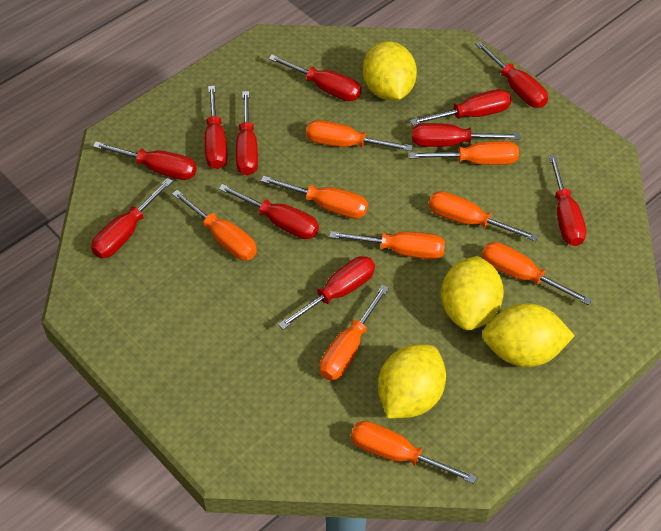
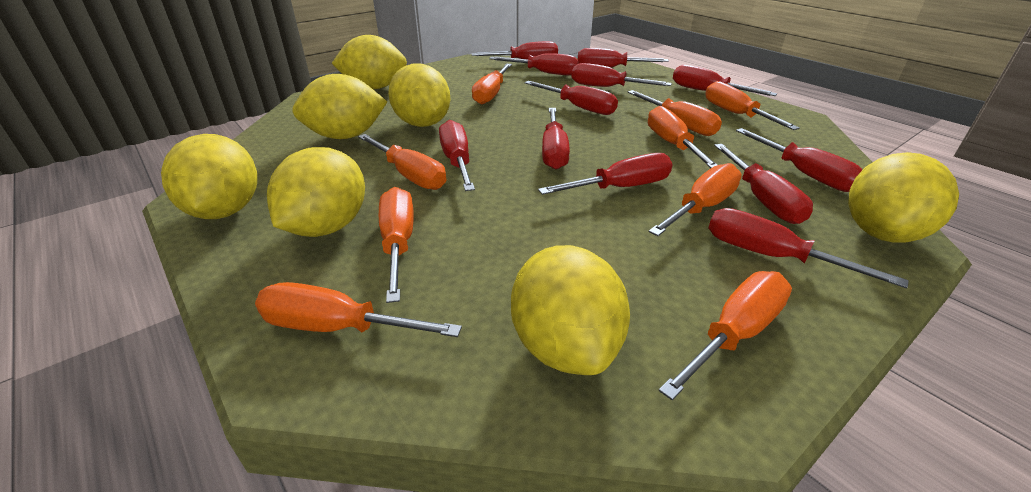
red screwdriver: 11 -> 12
yellow lemon: 4 -> 7

